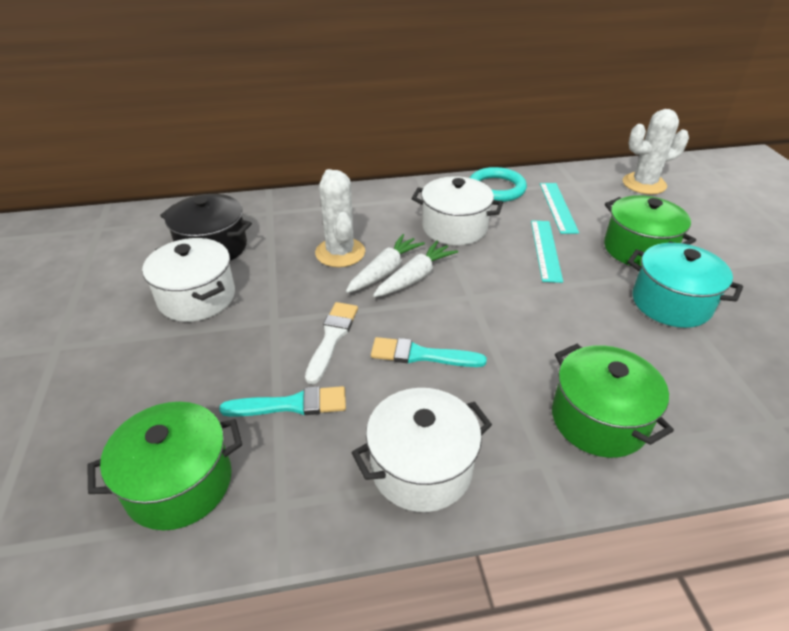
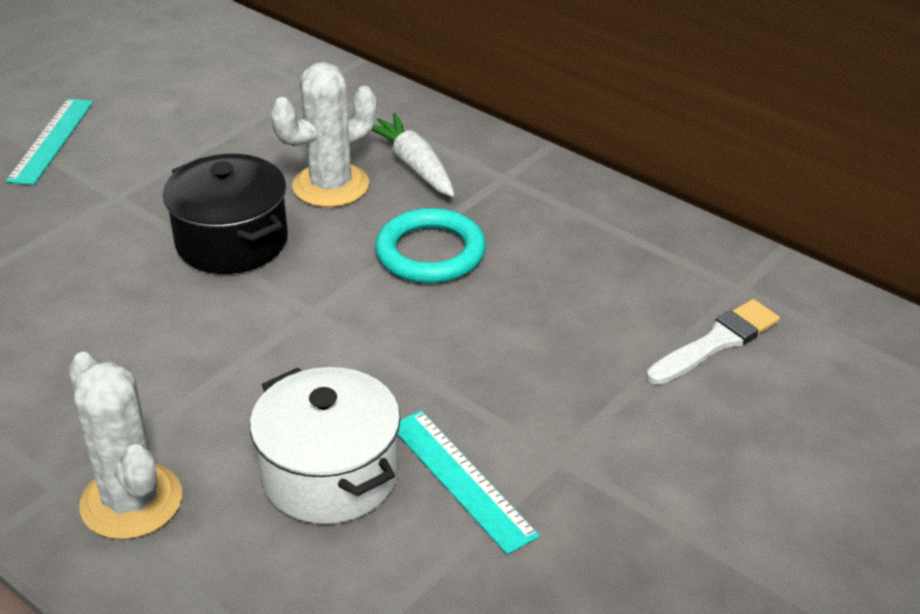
green pot: 3 -> 0
turquoise brush: 2 -> 0
turquoise pot: 1 -> 0
white carrot: 2 -> 1
white pot: 3 -> 1

